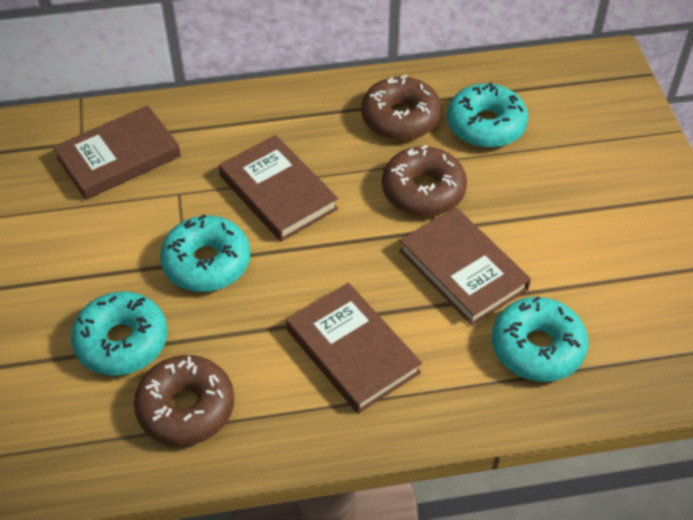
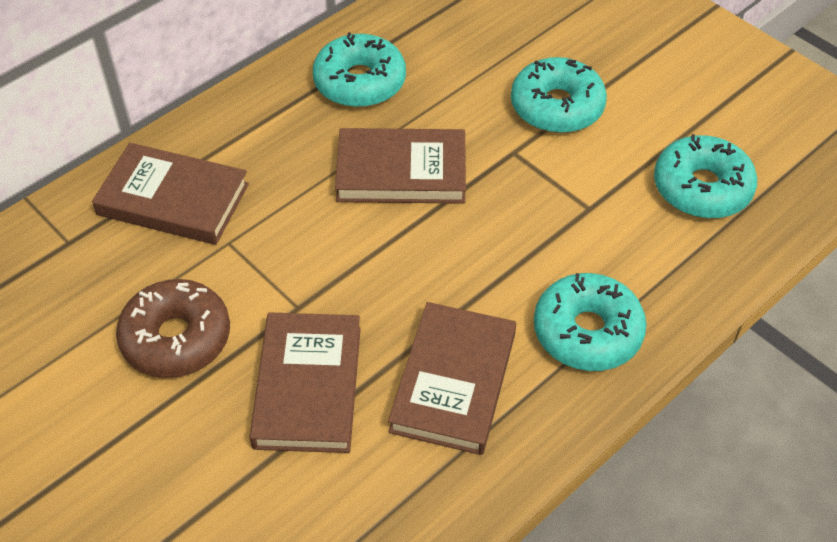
brown donut: 3 -> 1

